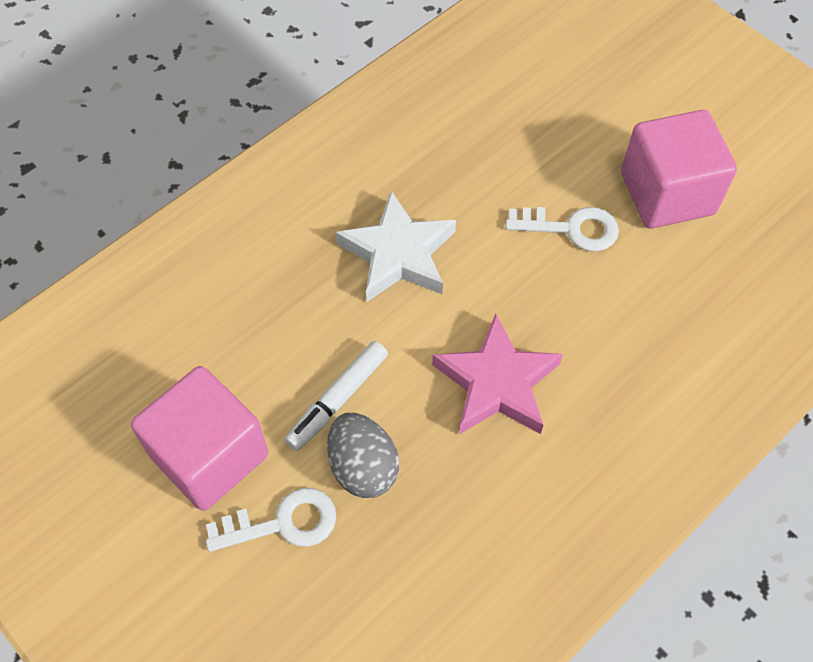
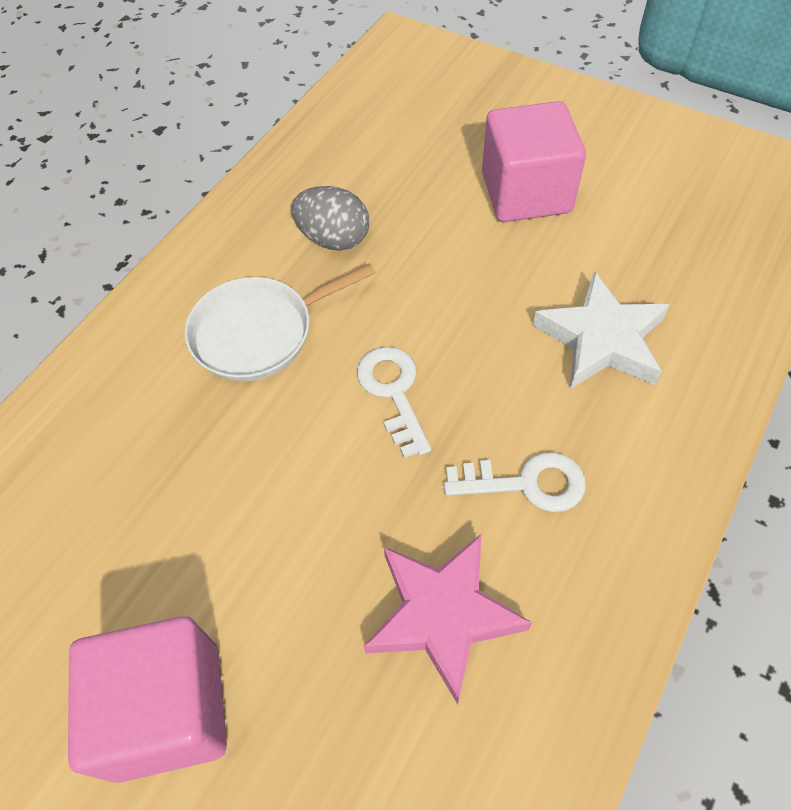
white marker: 1 -> 0
white pan: 0 -> 1

